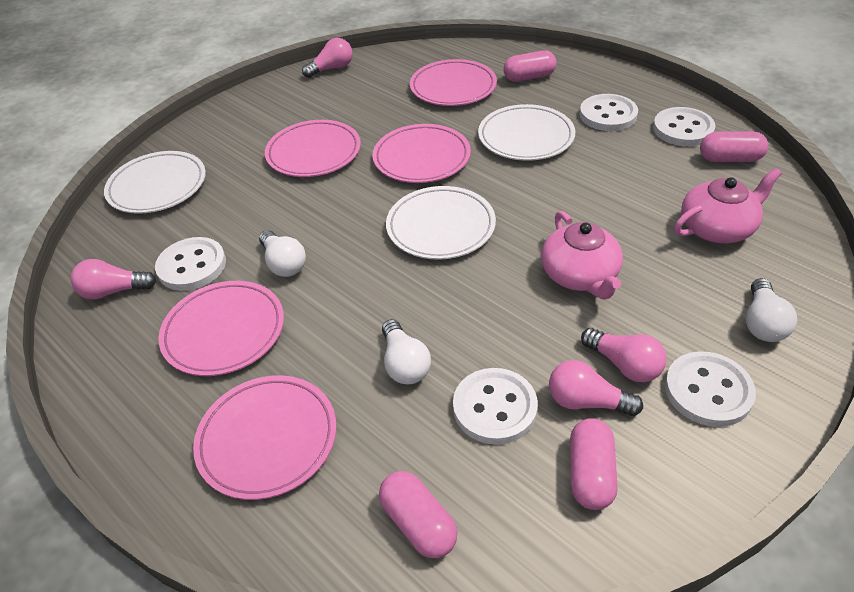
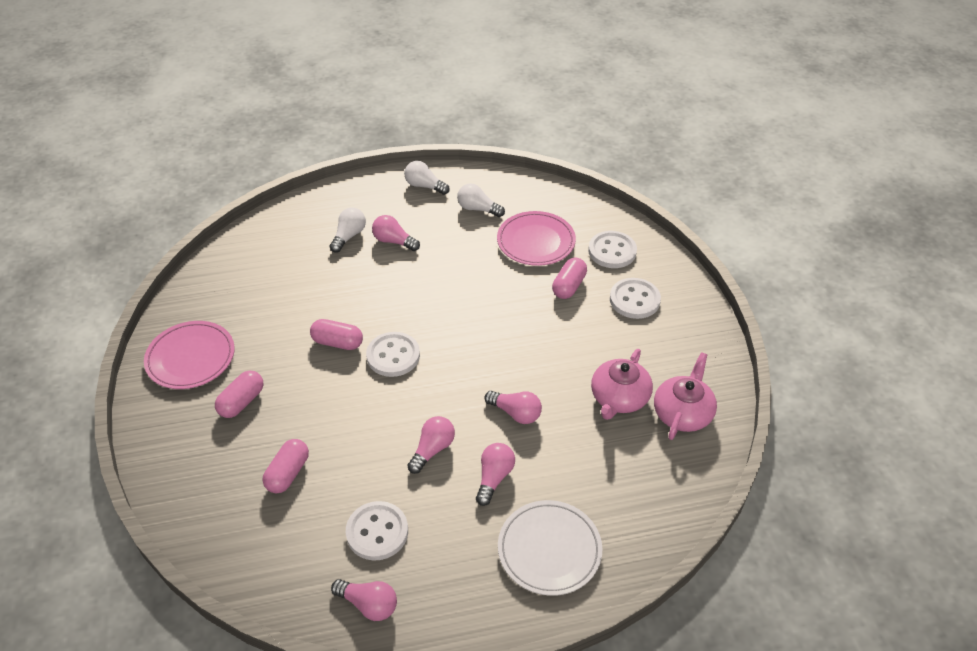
pink light bulb: 4 -> 5
pink plate: 5 -> 2
white button: 5 -> 4
white plate: 3 -> 1

